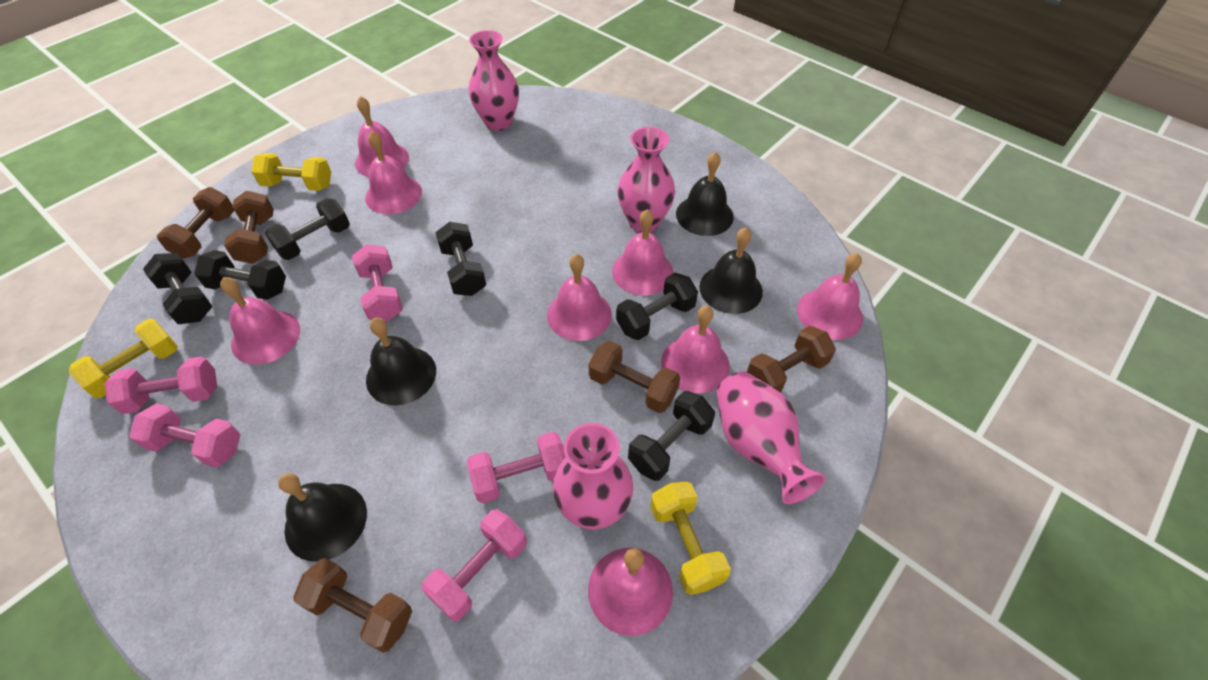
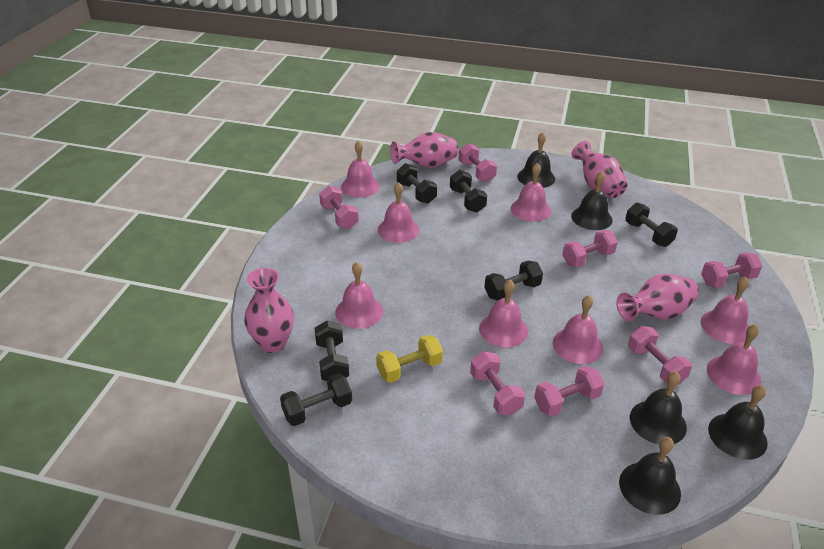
black bell: 4 -> 5
brown dumbbell: 5 -> 0
pink dumbbell: 5 -> 7
yellow dumbbell: 3 -> 1

